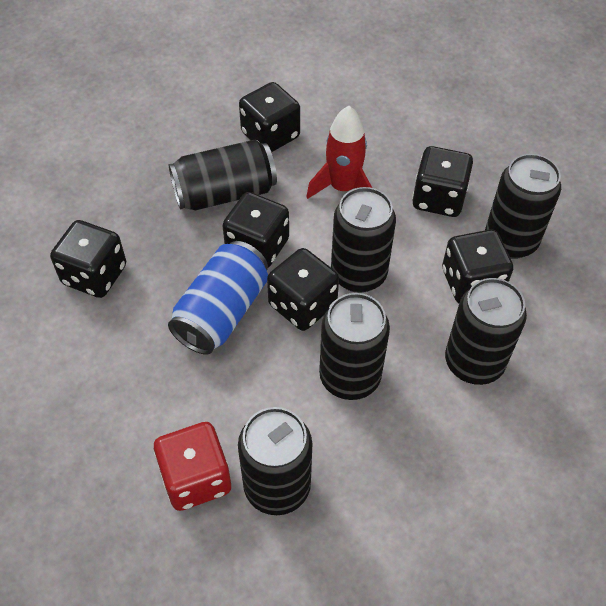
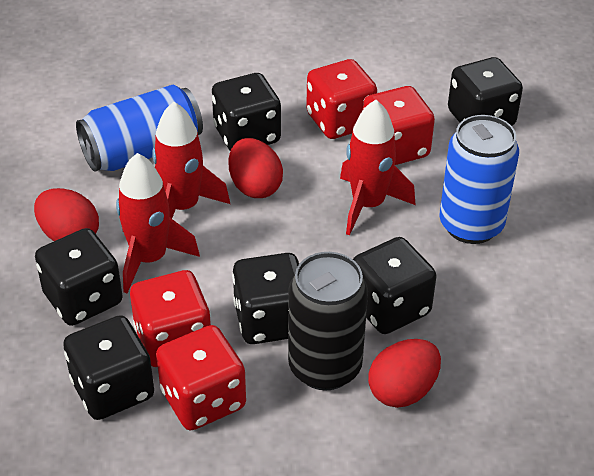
black can: 6 -> 1
blue can: 1 -> 2
red dice: 1 -> 4
red egg: 0 -> 3
red rocket: 1 -> 3

